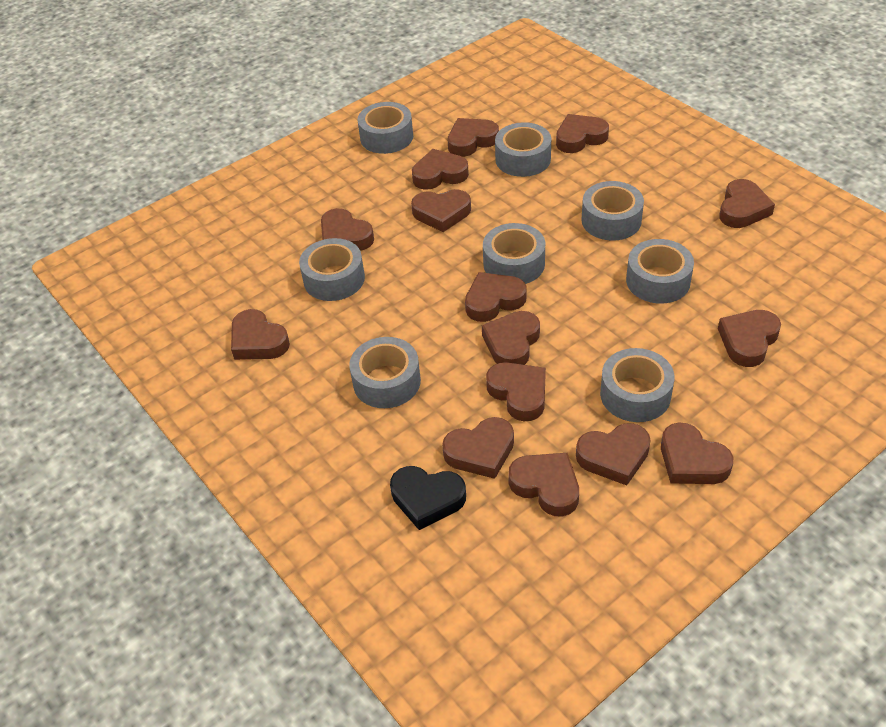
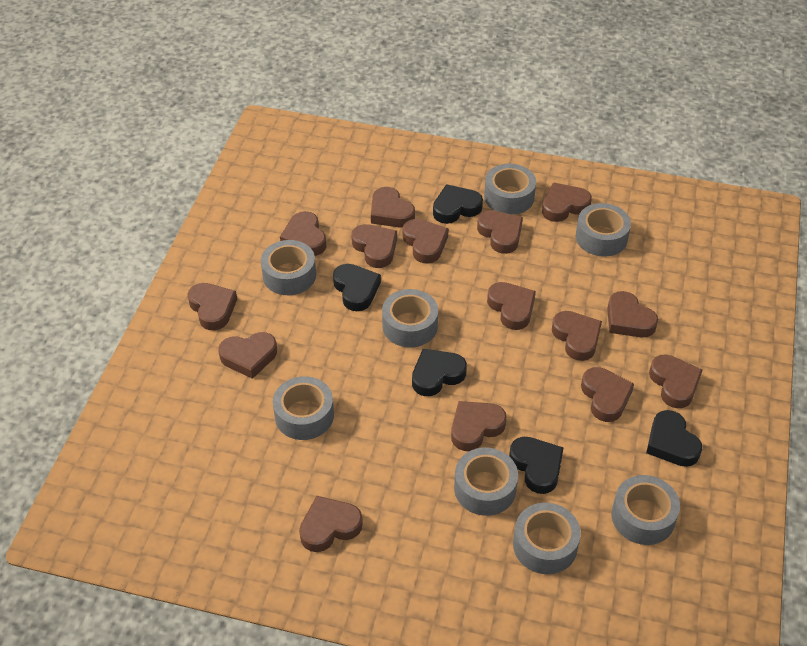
black heart: 1 -> 5

